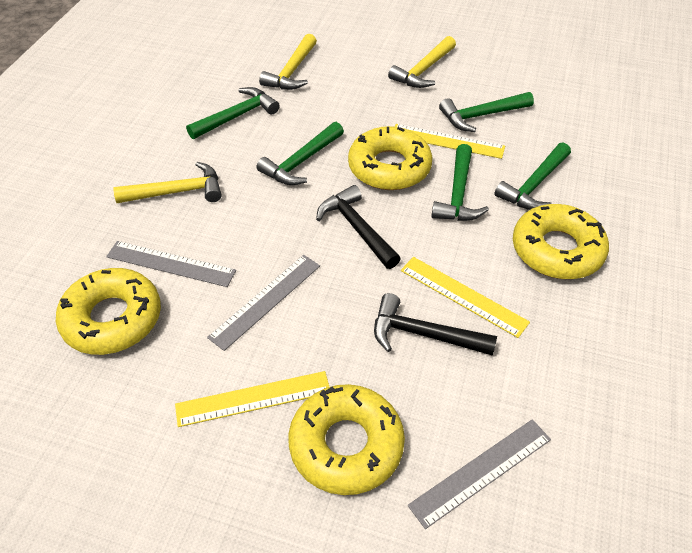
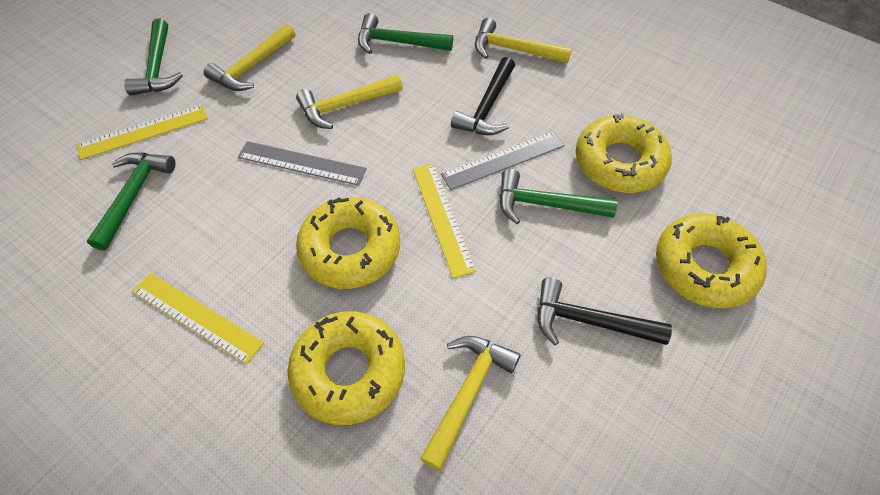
green hammer: 5 -> 4
grey ruler: 3 -> 2
yellow hammer: 3 -> 4

